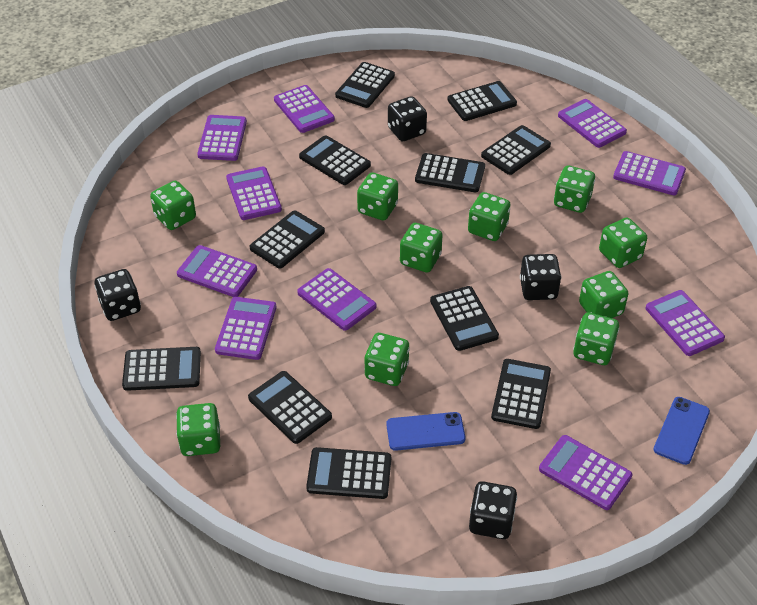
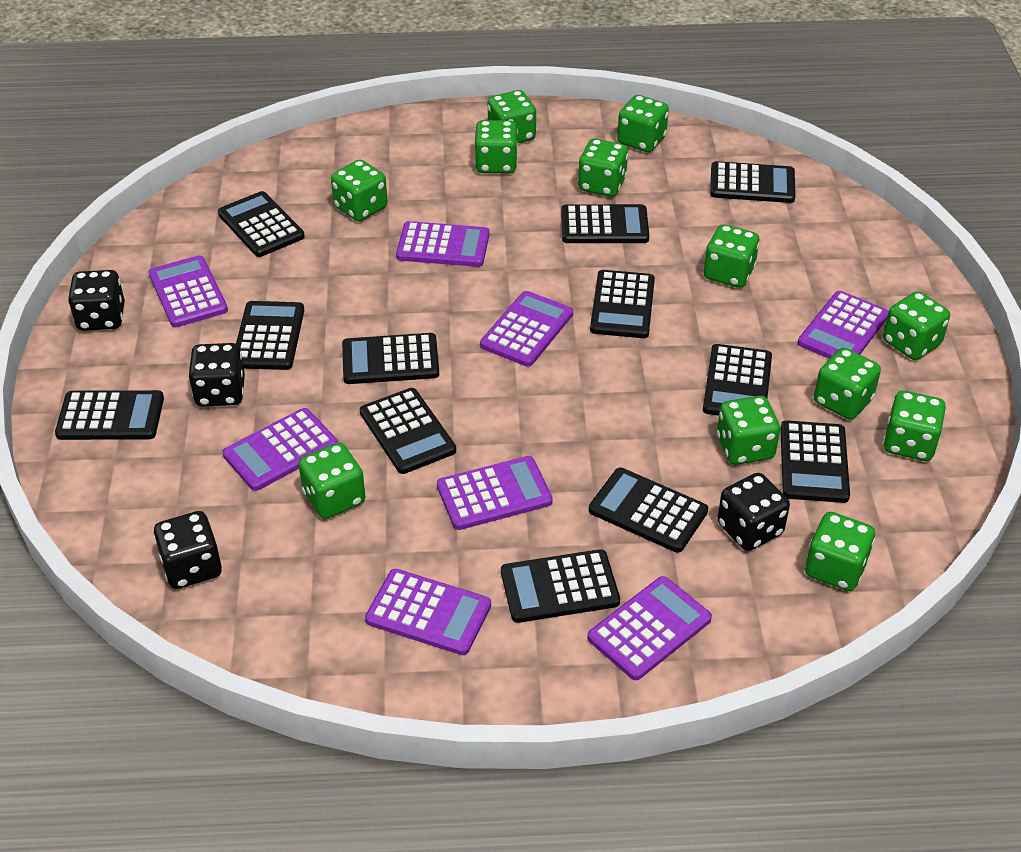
black calculator: 11 -> 12
blue phone: 2 -> 0
green dice: 10 -> 12
purple calculator: 10 -> 8

